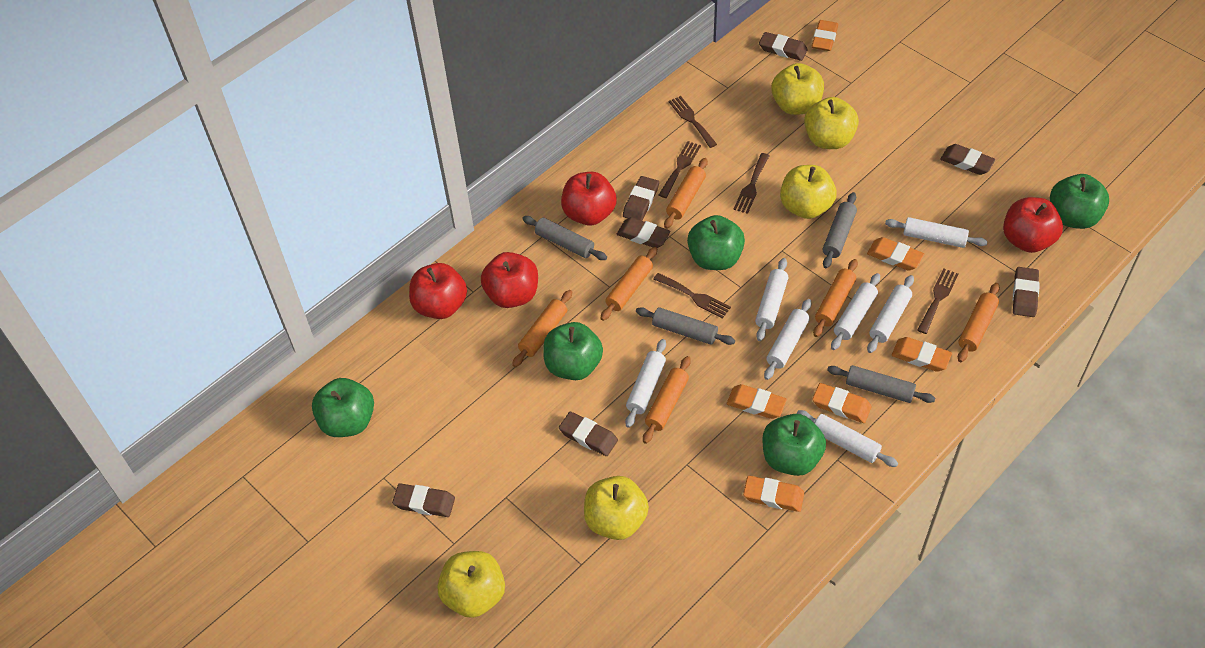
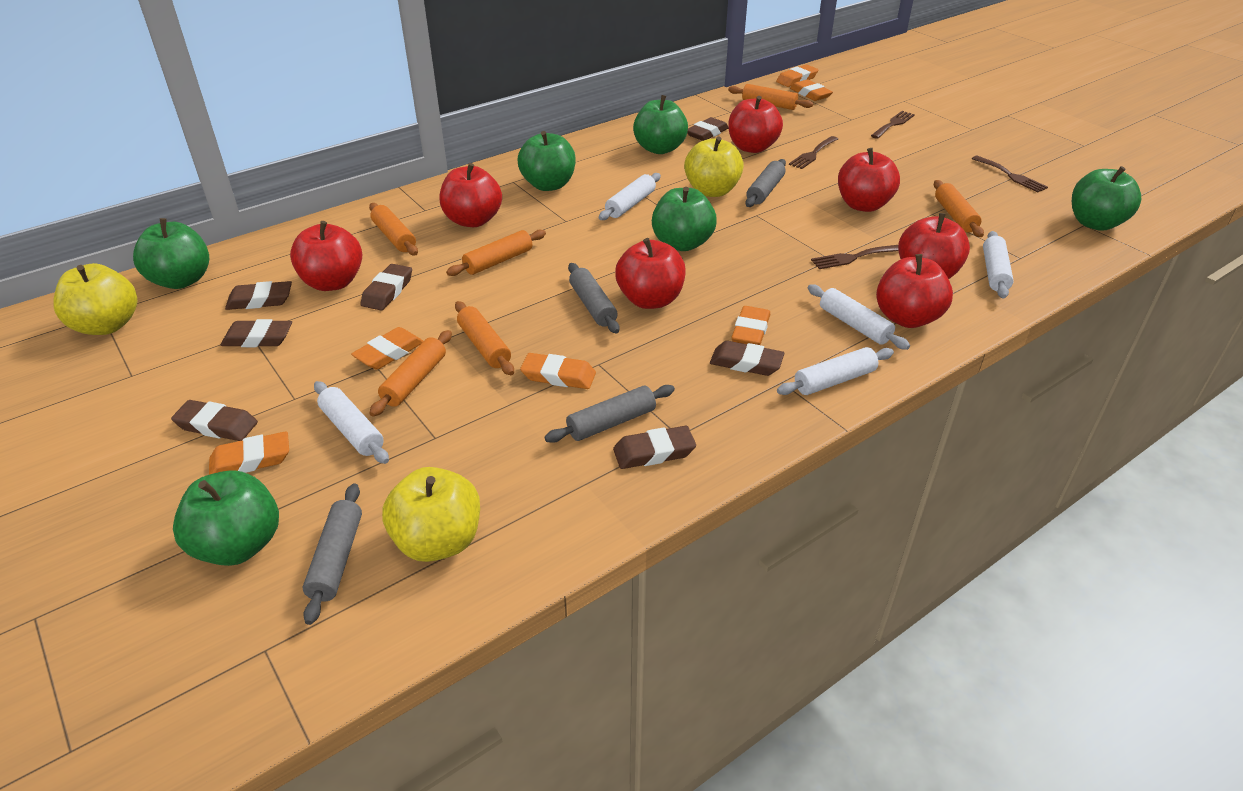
brown fork: 5 -> 4
green apple: 5 -> 6
red apple: 4 -> 7
white rolling pin: 7 -> 5
yellow apple: 5 -> 3

